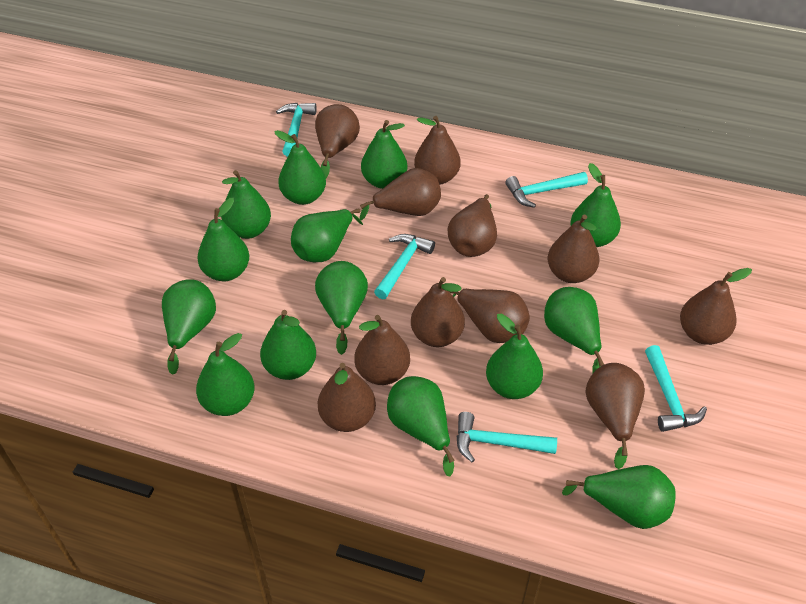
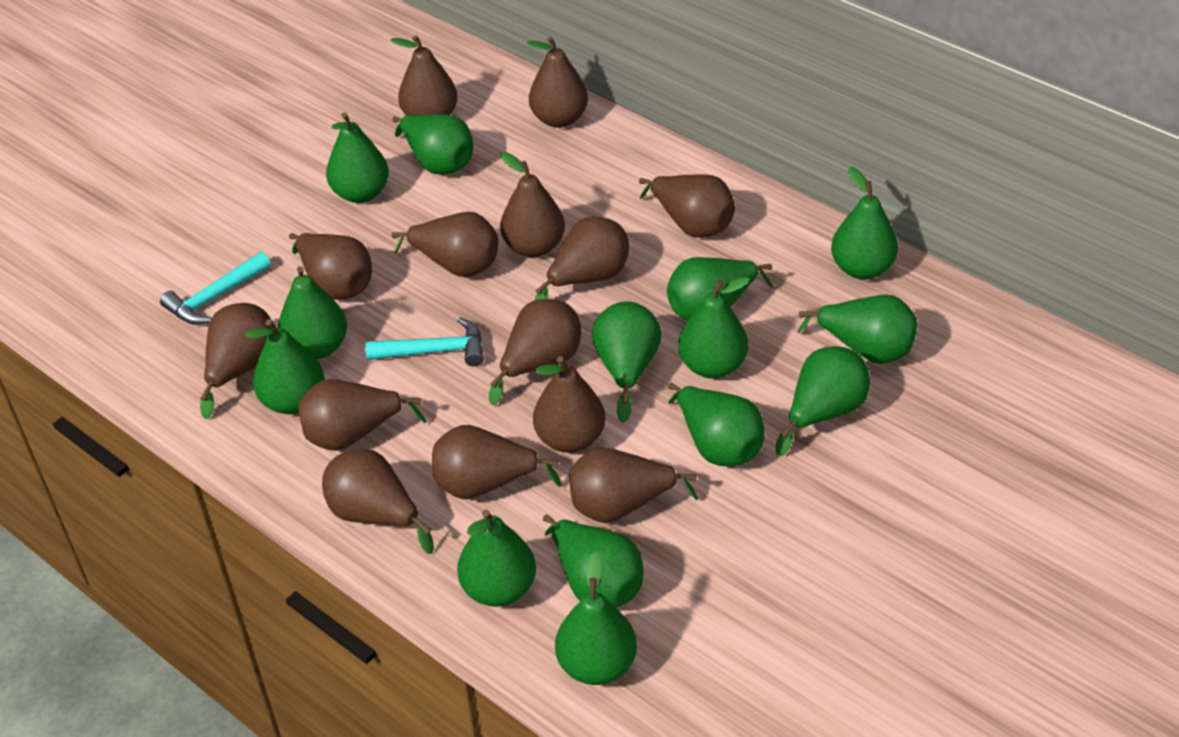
brown pear: 11 -> 14
turquoise hammer: 5 -> 2

